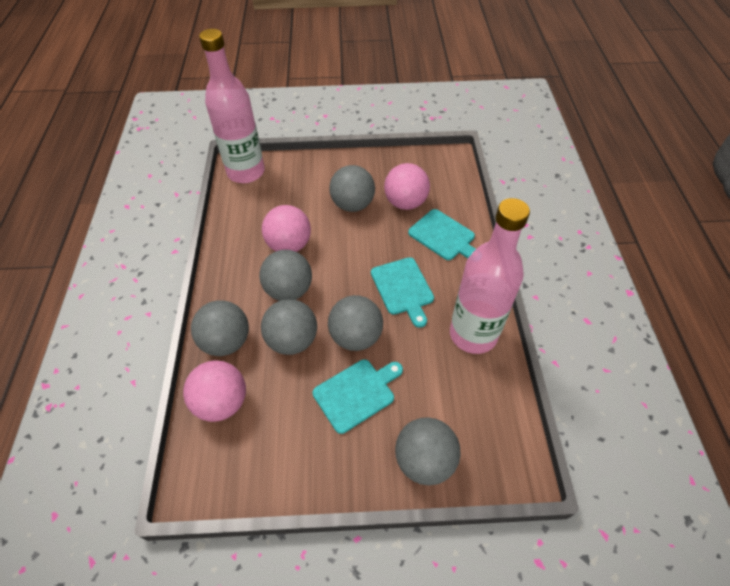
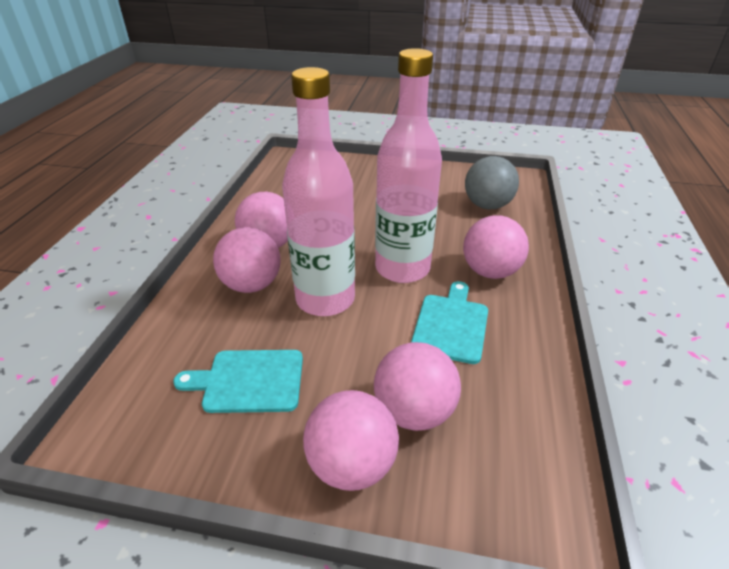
grey ball: 6 -> 1
pink ball: 3 -> 5
turquoise cutting board: 3 -> 2

